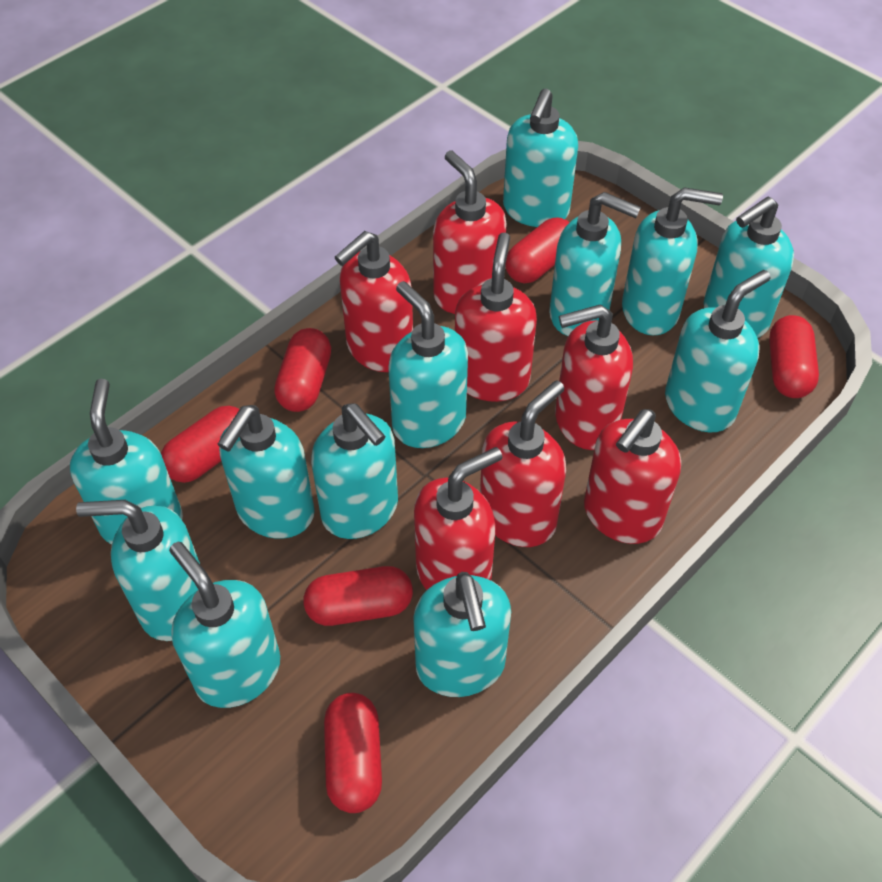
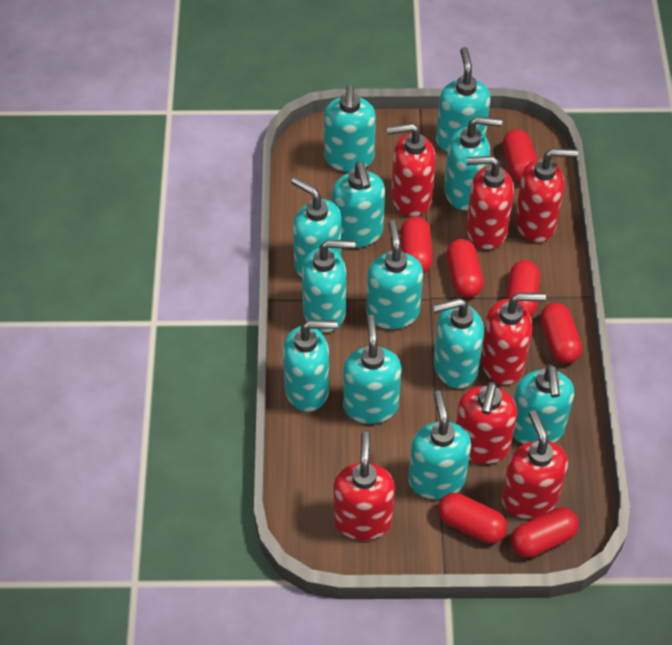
red capsule: 6 -> 7

